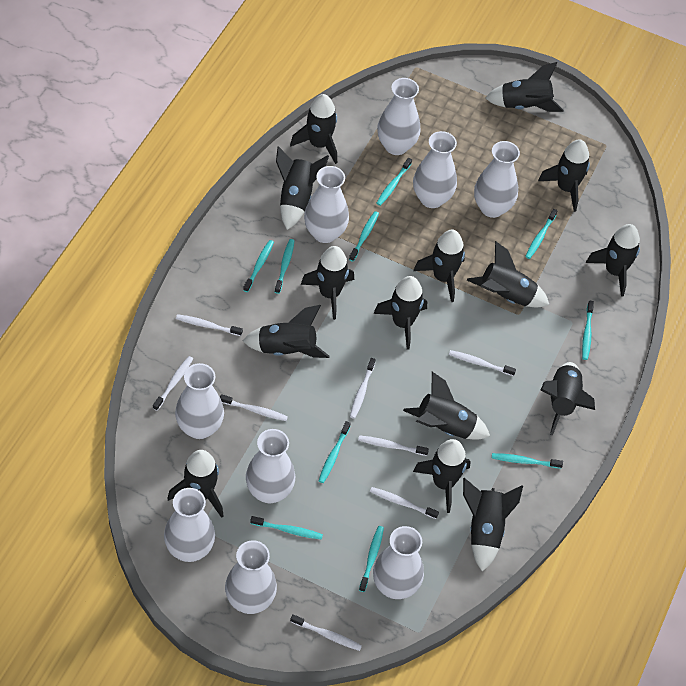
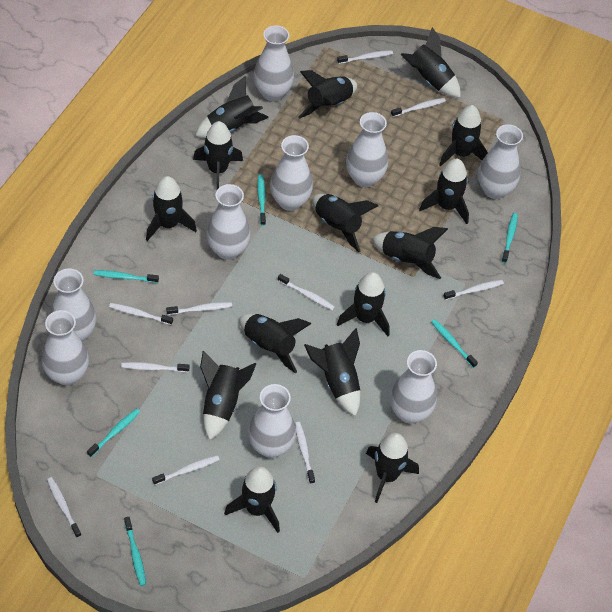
turquoise toothbrush: 10 -> 6
white toothbrush: 8 -> 10

